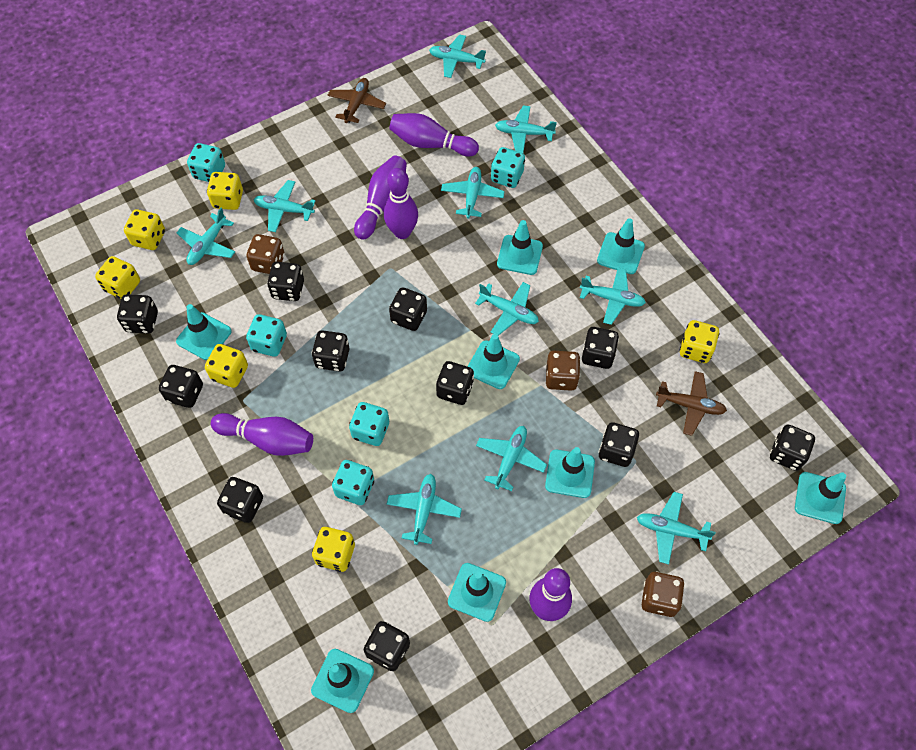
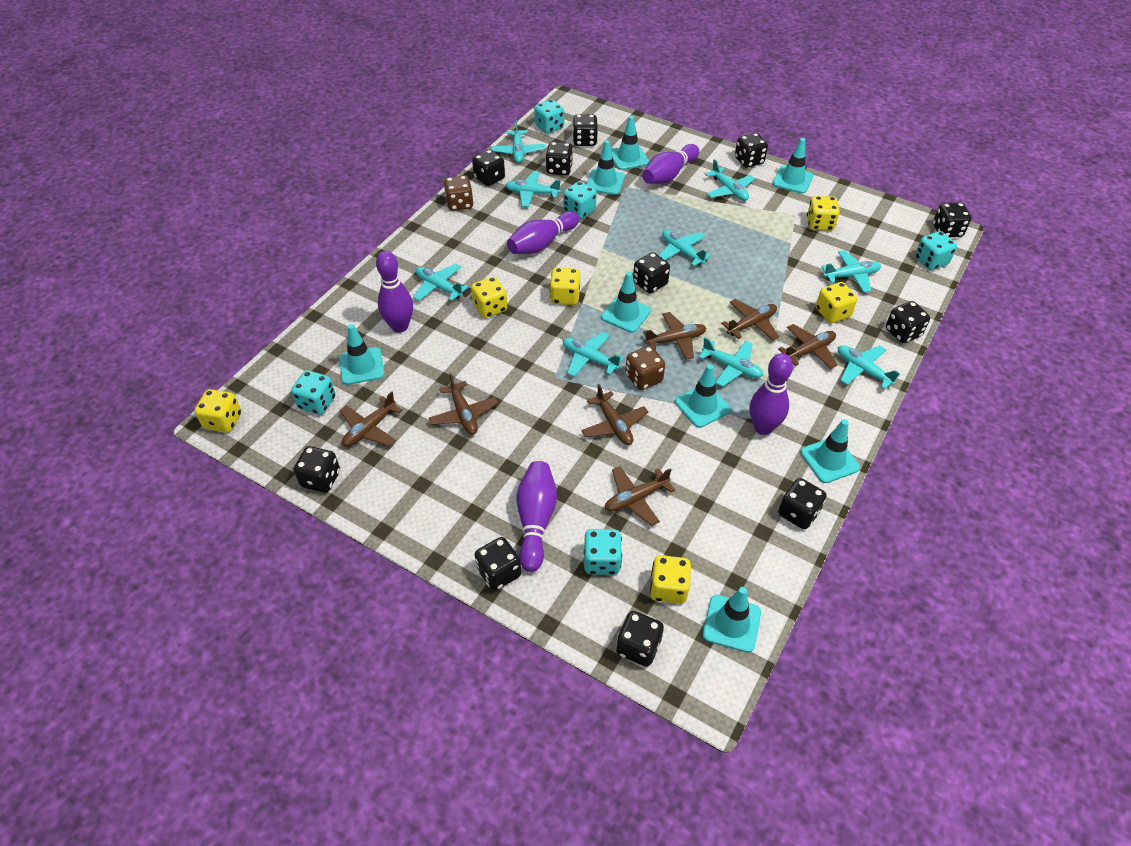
brown dice: 3 -> 2
brown plane: 2 -> 7
turquoise plane: 10 -> 9

